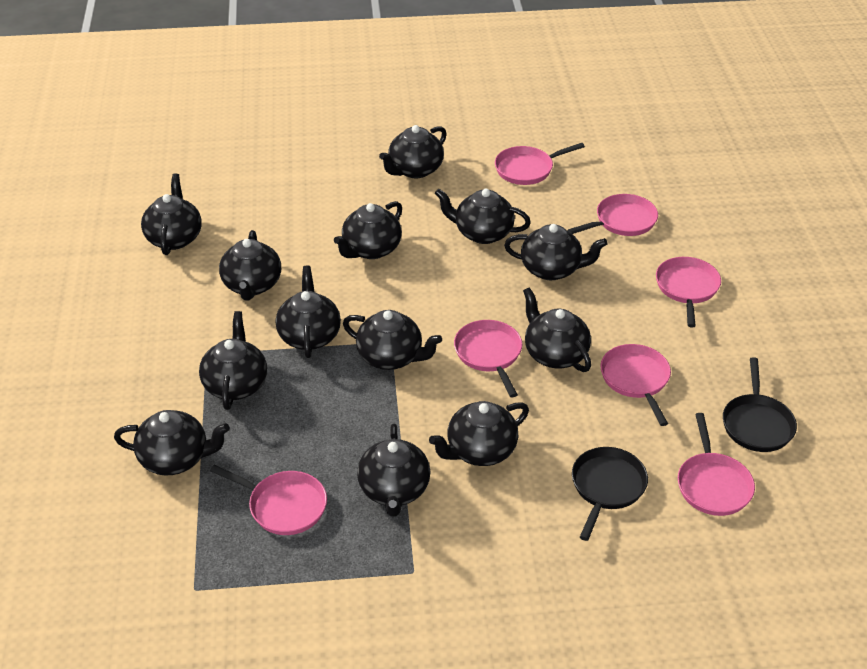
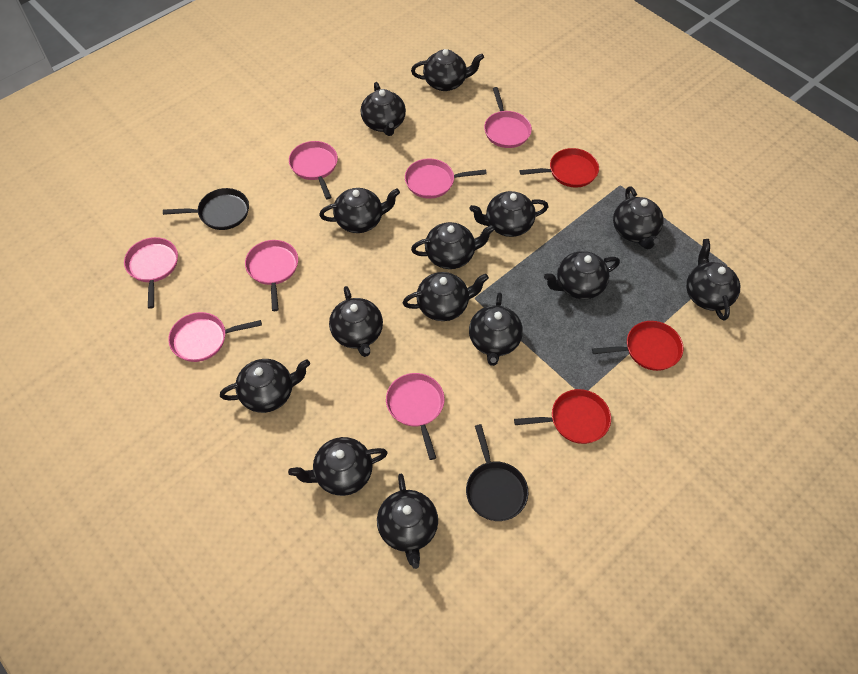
black teapot: 13 -> 14
red pan: 0 -> 3

